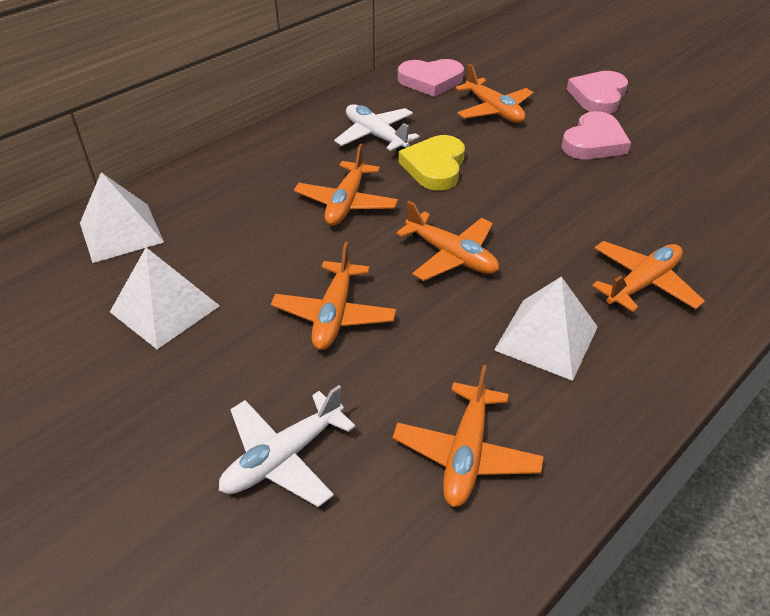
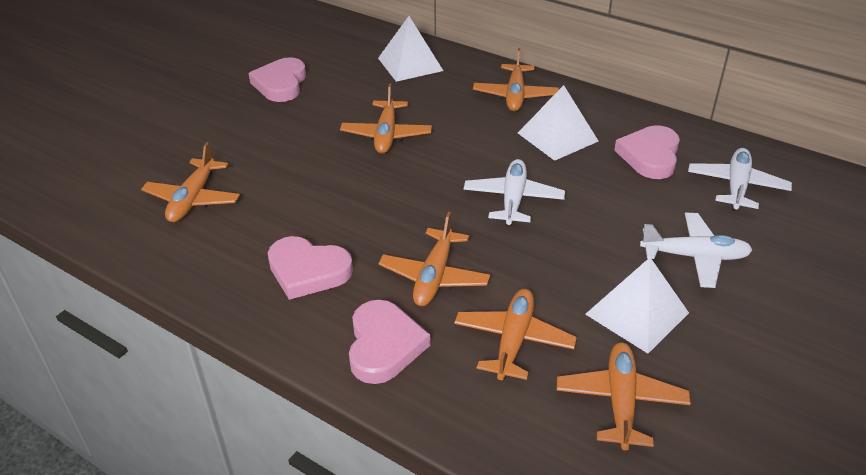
pink heart: 3 -> 4
white plane: 2 -> 3
yellow heart: 1 -> 0

